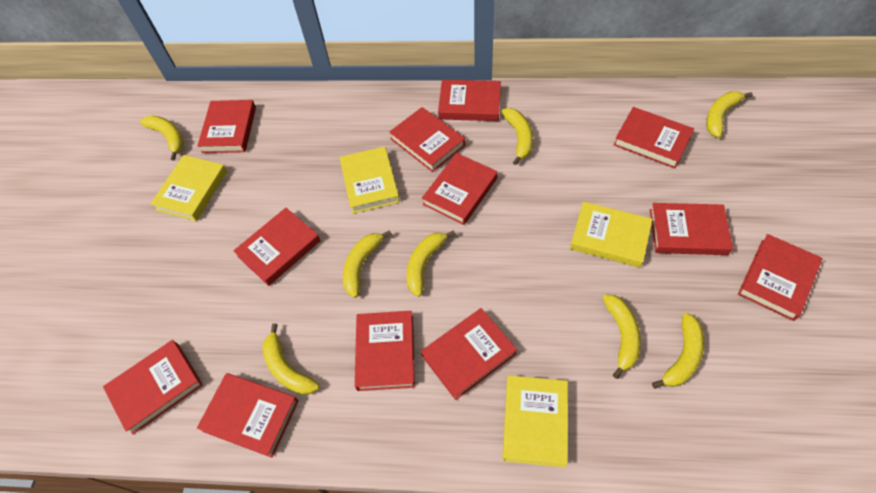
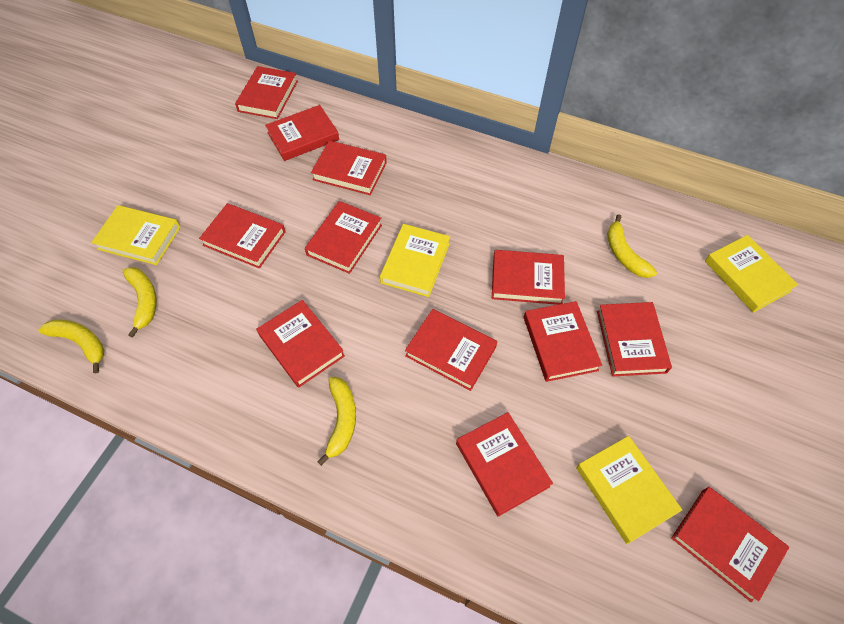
yellow banana: 8 -> 4

